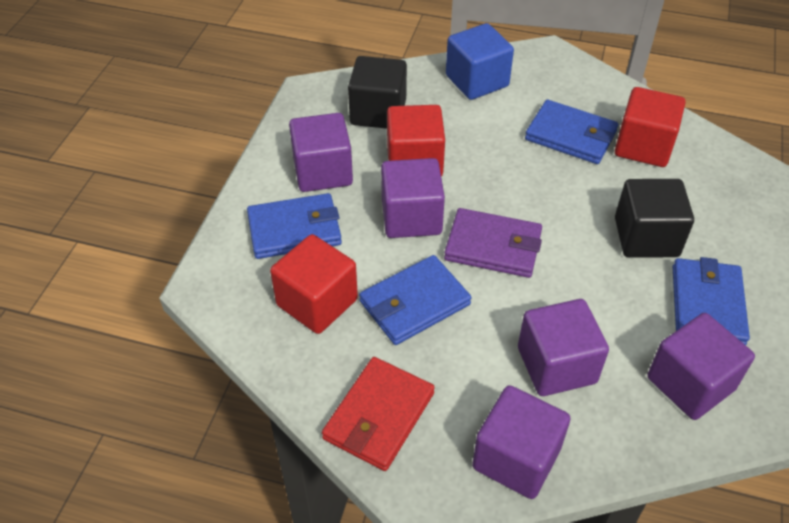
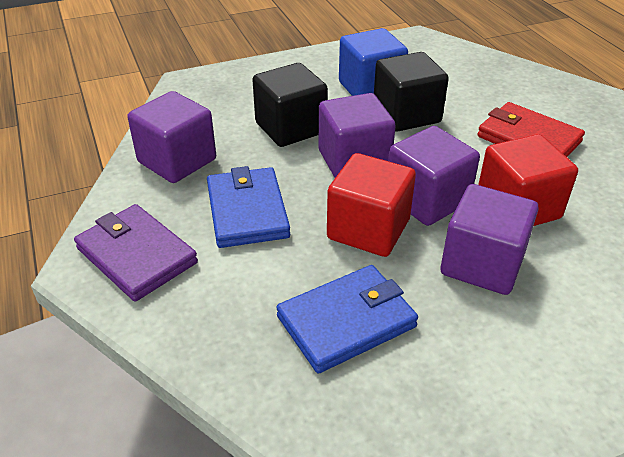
blue wallet: 4 -> 2
purple cube: 5 -> 4
red cube: 3 -> 2

